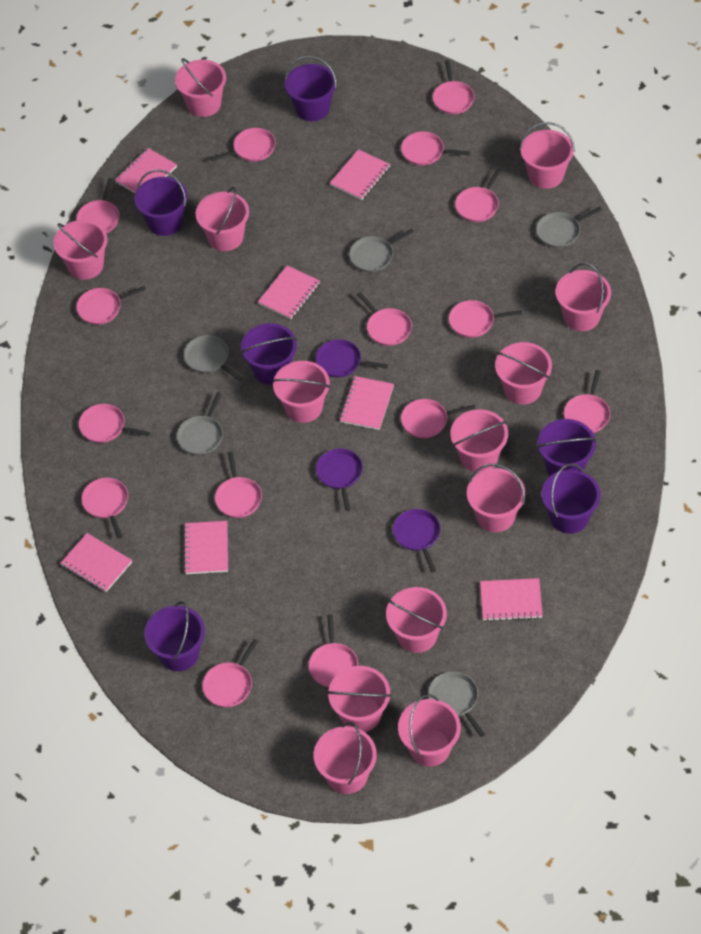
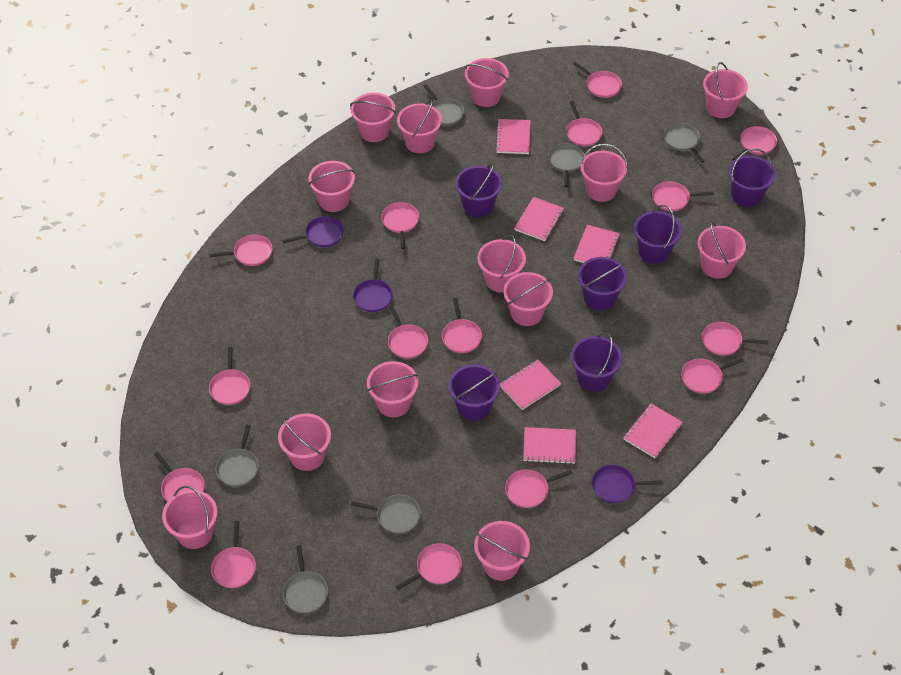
grey pan: 5 -> 6
pink notebook: 7 -> 6

